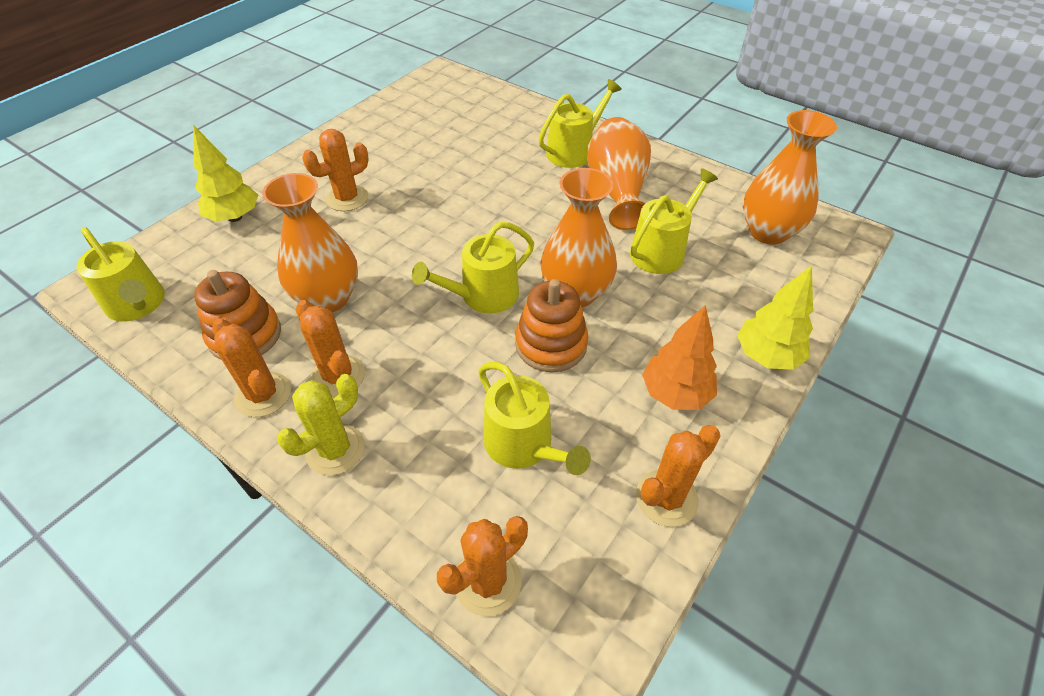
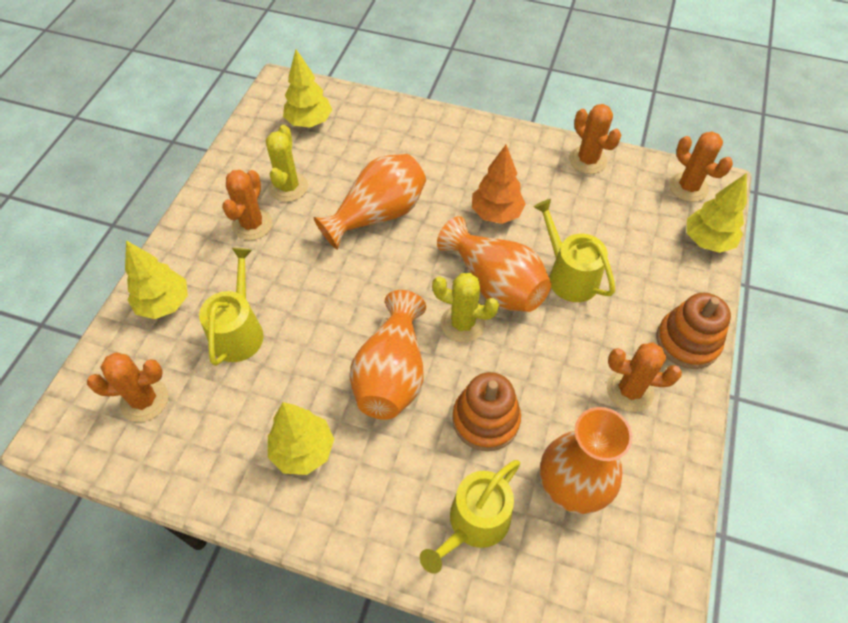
yellow cactus: 1 -> 2
yellow tree: 2 -> 4
yellow watering can: 5 -> 3

